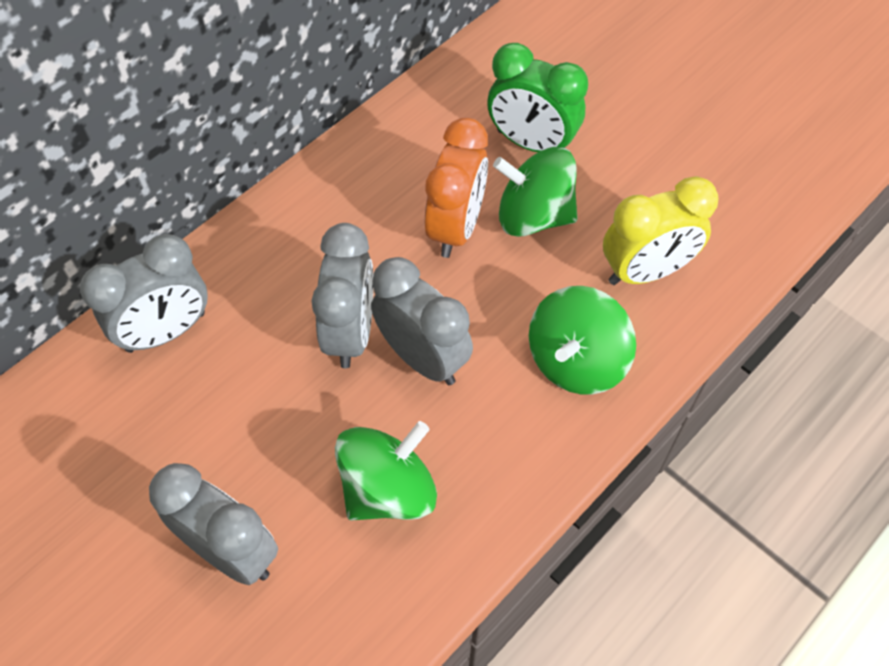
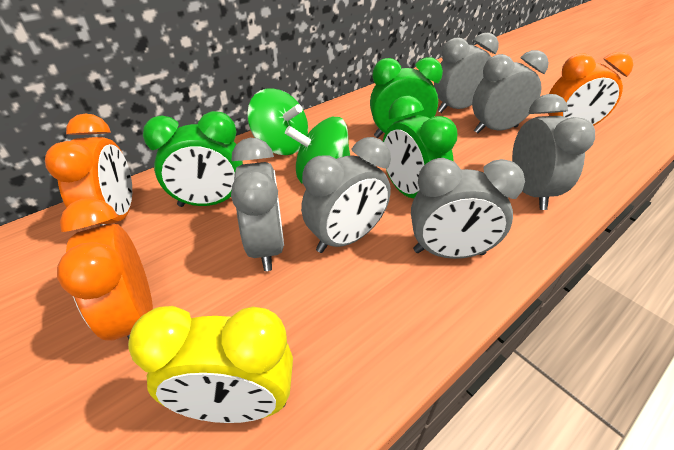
green clock: 1 -> 3
green spinning top: 3 -> 2
grey clock: 4 -> 6
orange clock: 1 -> 3

